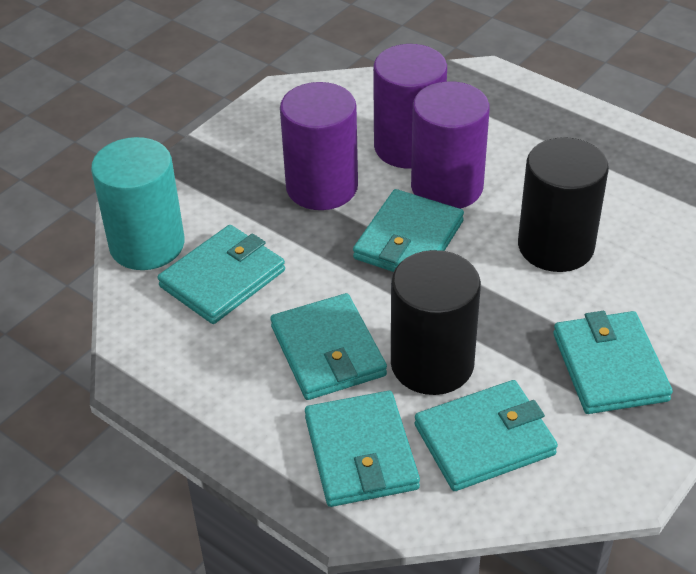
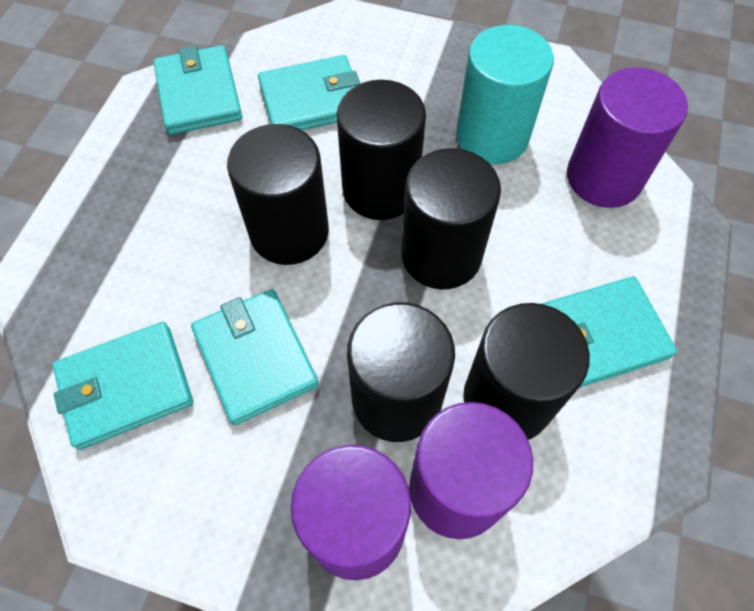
black cylinder: 2 -> 5
turquoise wallet: 6 -> 5

